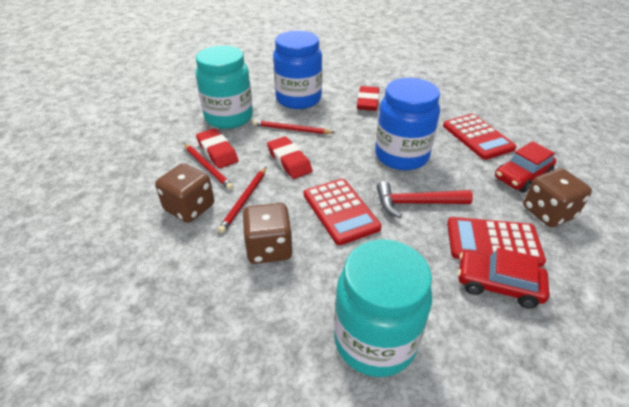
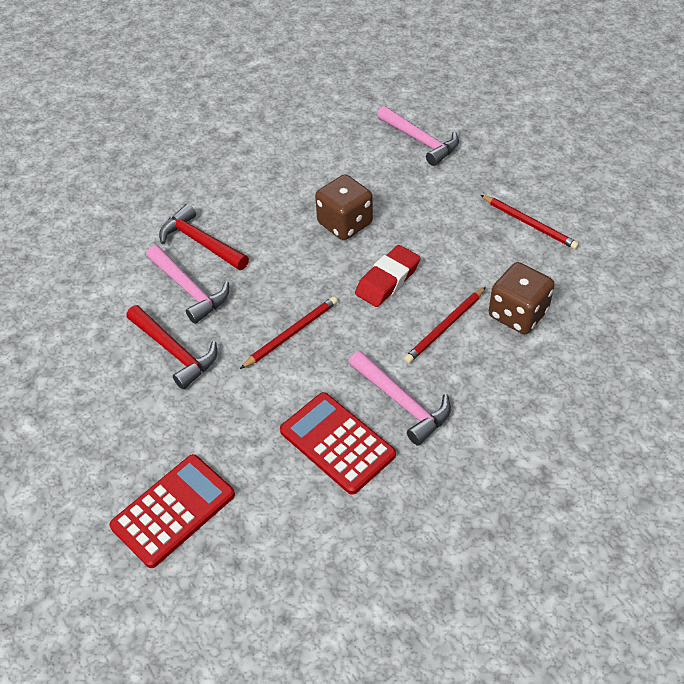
blue jar: 2 -> 0
brown dice: 3 -> 2
pink hammer: 0 -> 3
red calculator: 3 -> 2
red car: 2 -> 0
red eraser: 3 -> 1
red hammer: 1 -> 2
turquoise jar: 2 -> 0

